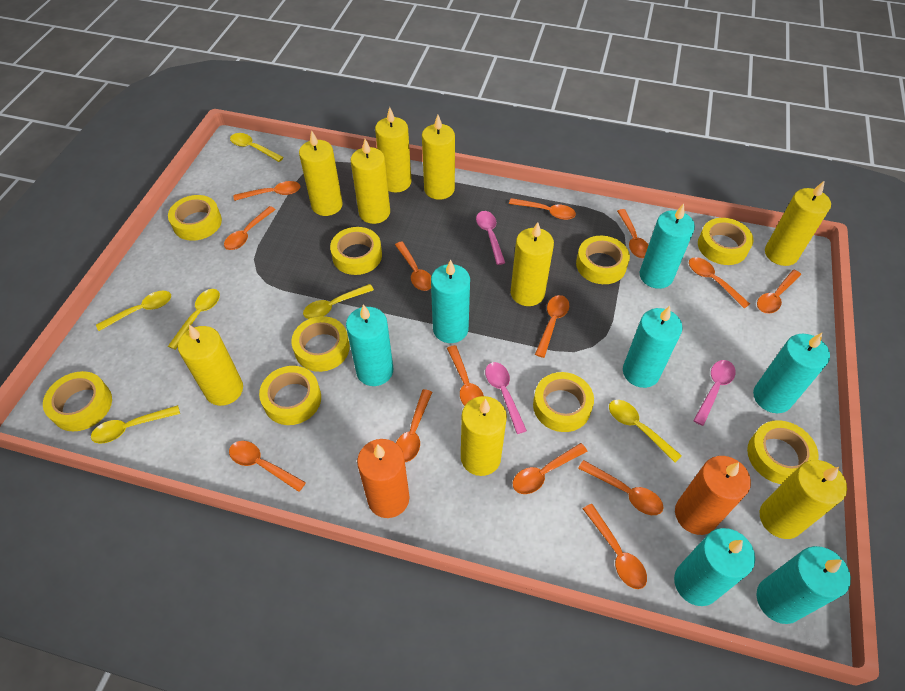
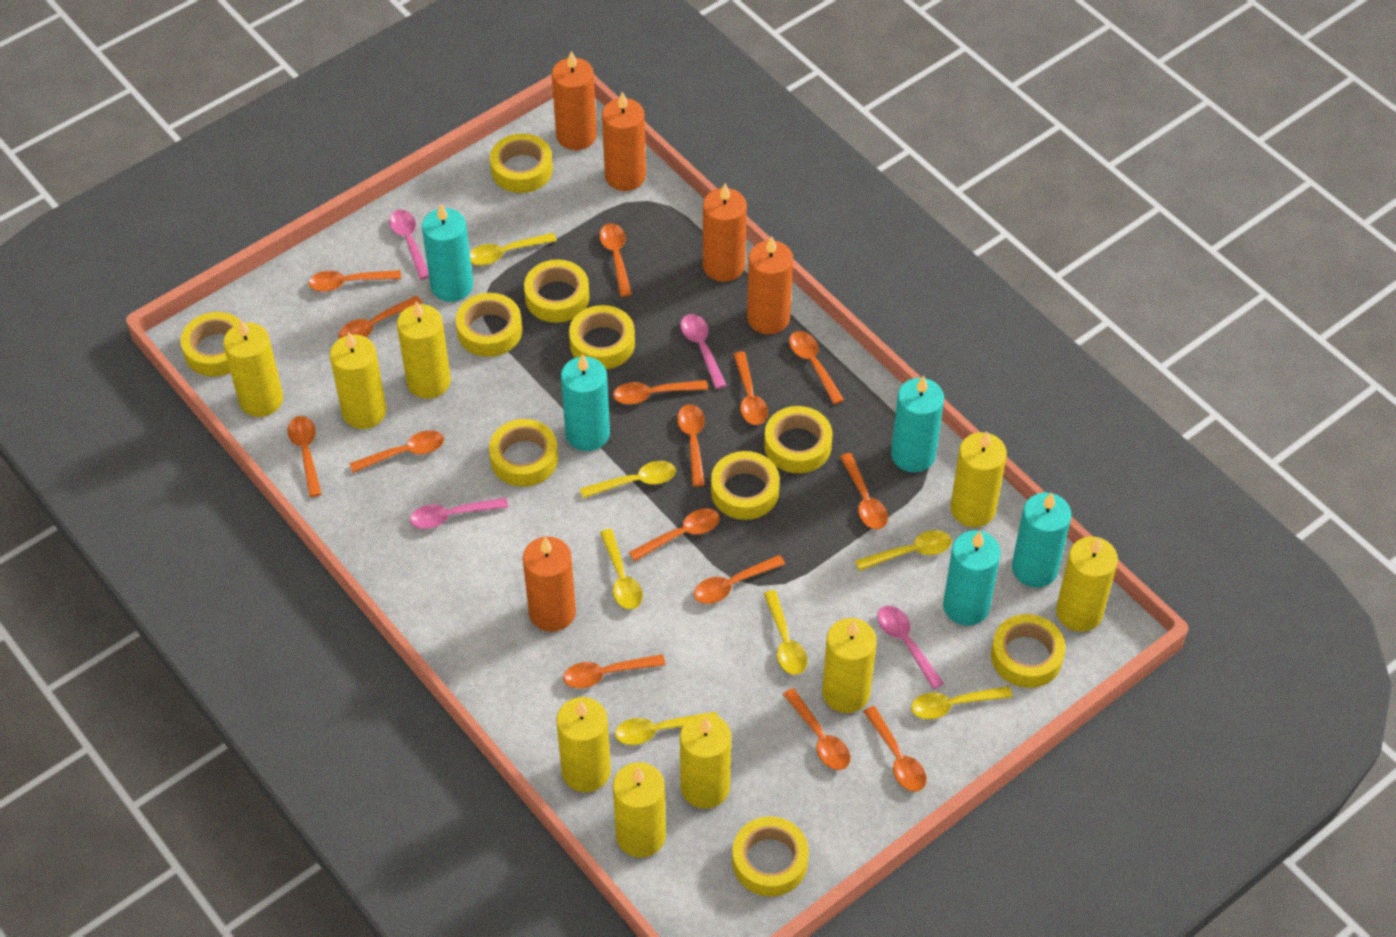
orange candle: 2 -> 5
orange spoon: 14 -> 15
pink spoon: 3 -> 4
turquoise candle: 7 -> 5
yellow spoon: 6 -> 7
yellow tape: 9 -> 10

